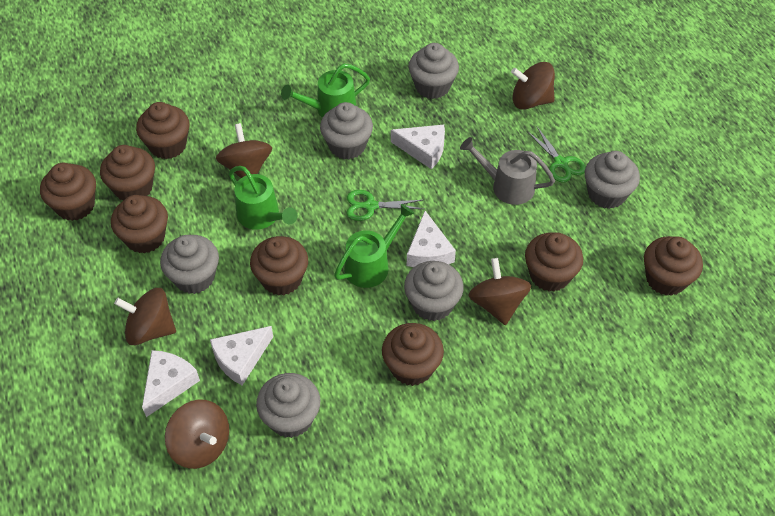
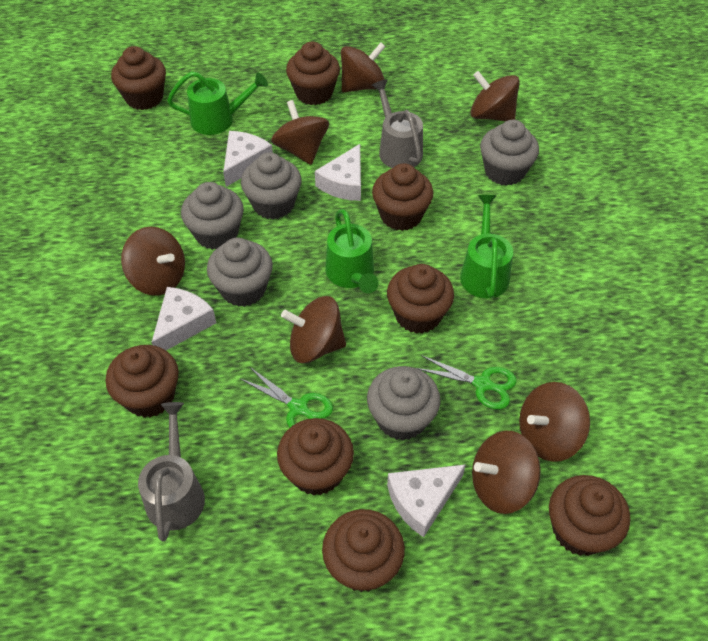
brown spinning top: 5 -> 7
grey cupcake: 6 -> 5
grey watering can: 1 -> 2

